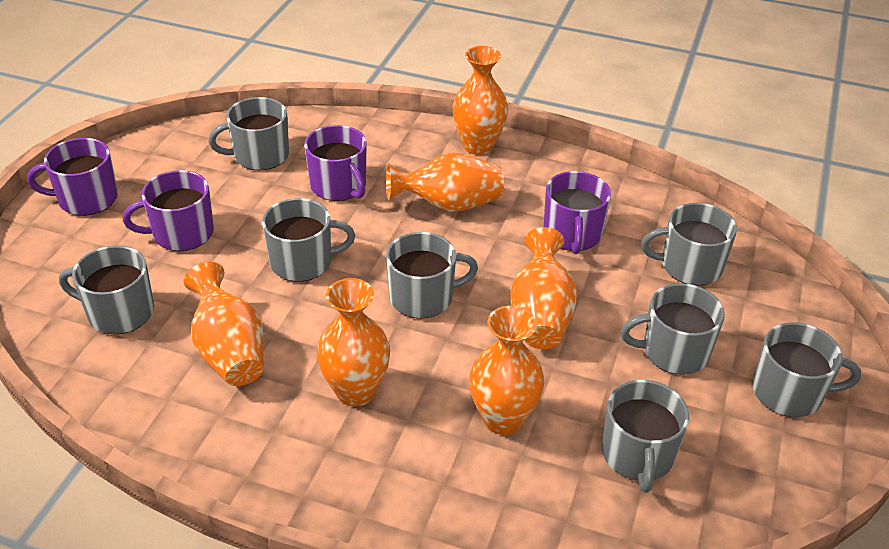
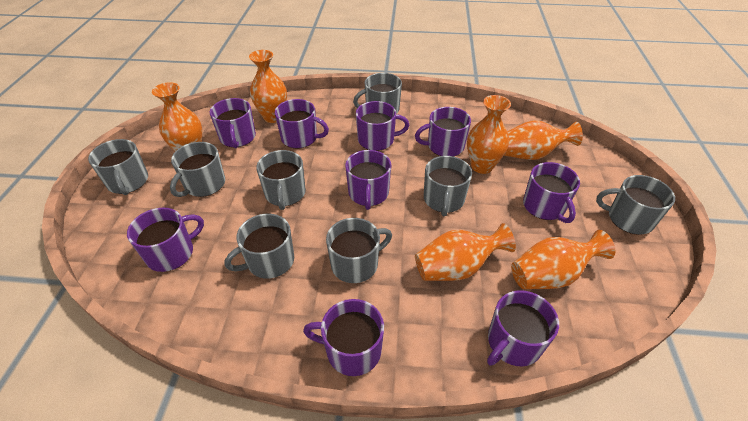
purple mug: 4 -> 9

